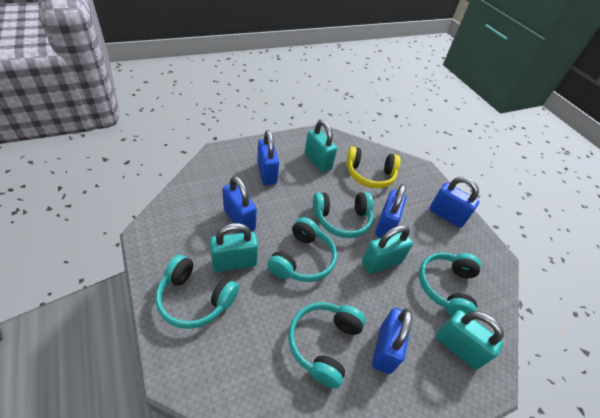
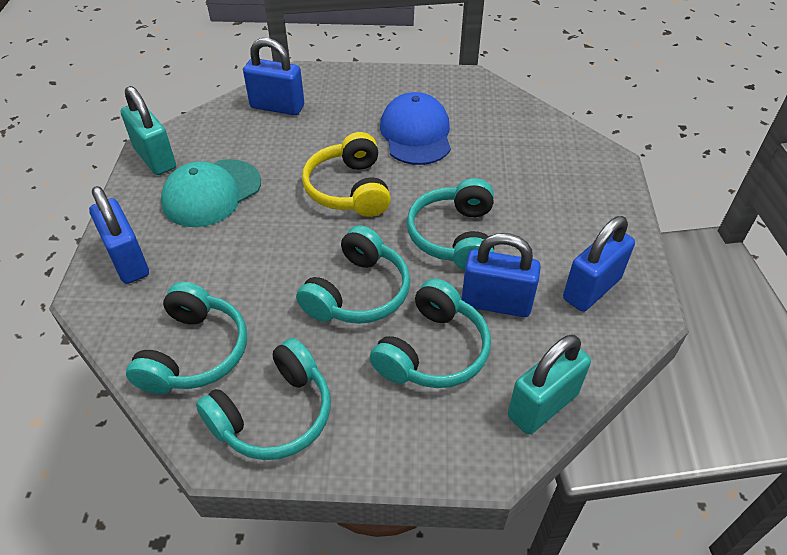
blue cap: 0 -> 1
blue padlock: 5 -> 4
turquoise cap: 0 -> 1
turquoise padlock: 4 -> 2

